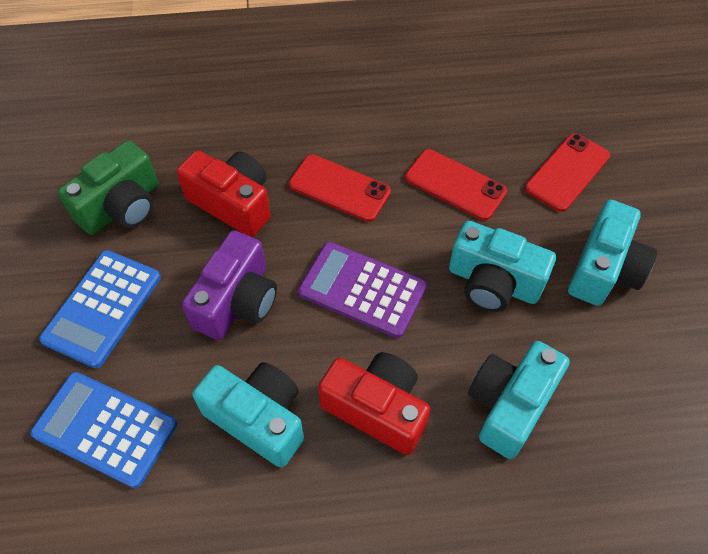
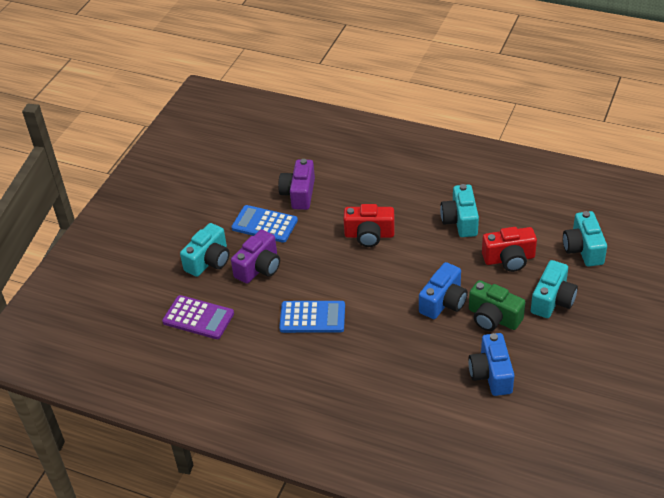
blue camera: 0 -> 2
purple camera: 1 -> 2
red phone: 3 -> 0

